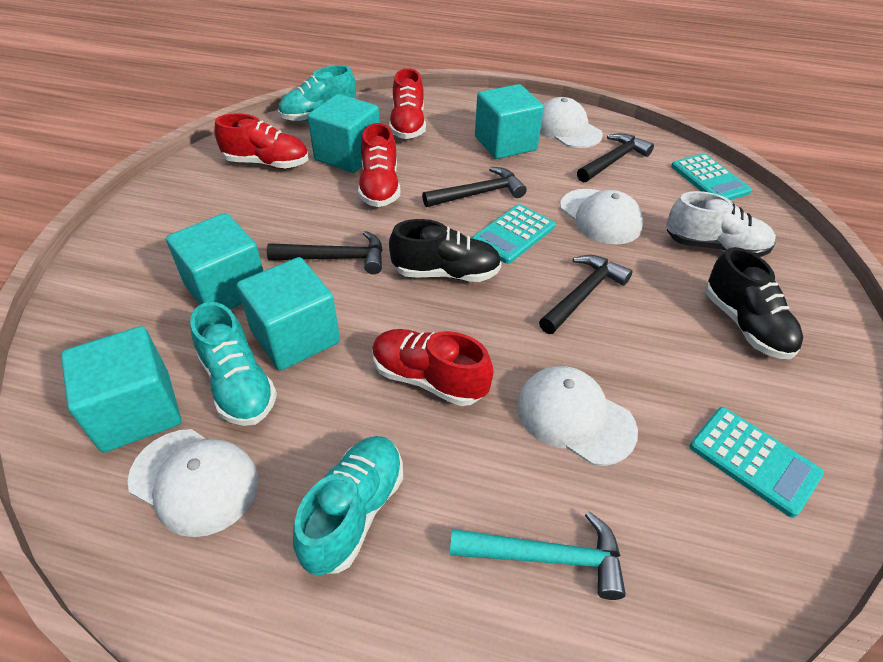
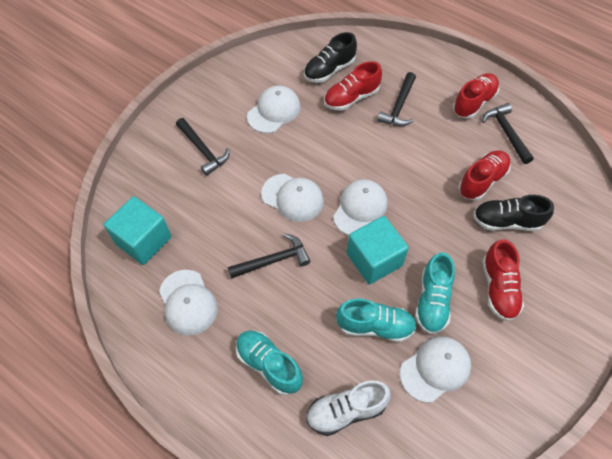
turquoise calculator: 3 -> 0
turquoise cube: 5 -> 2
turquoise hammer: 1 -> 0
white cap: 4 -> 5

